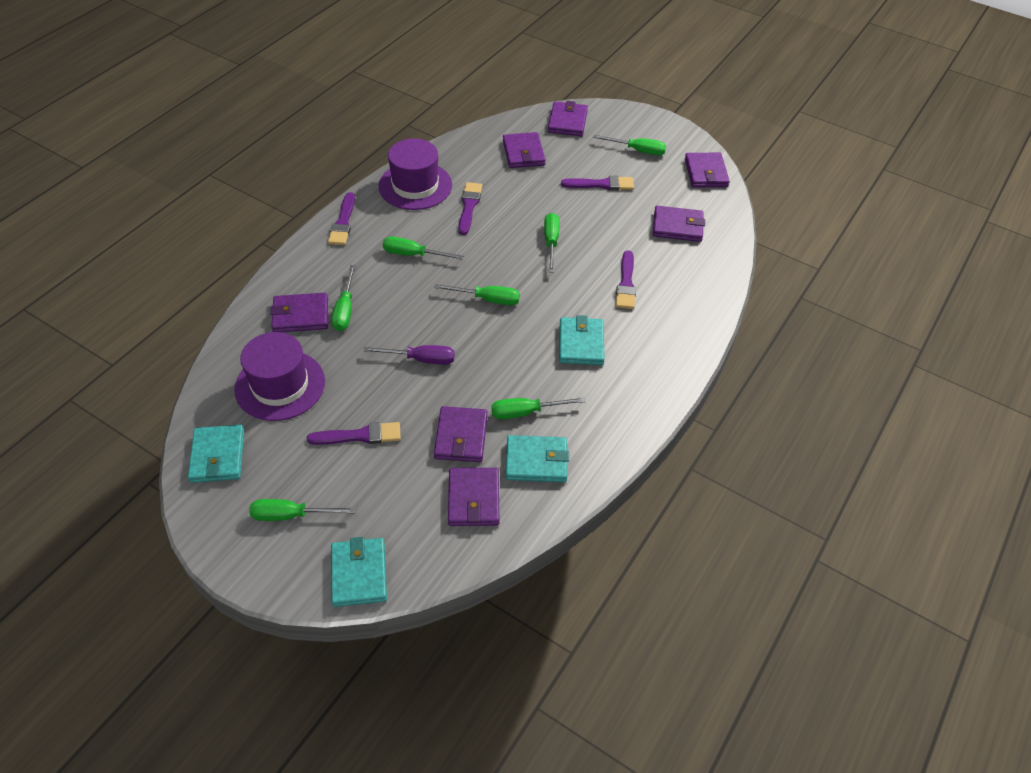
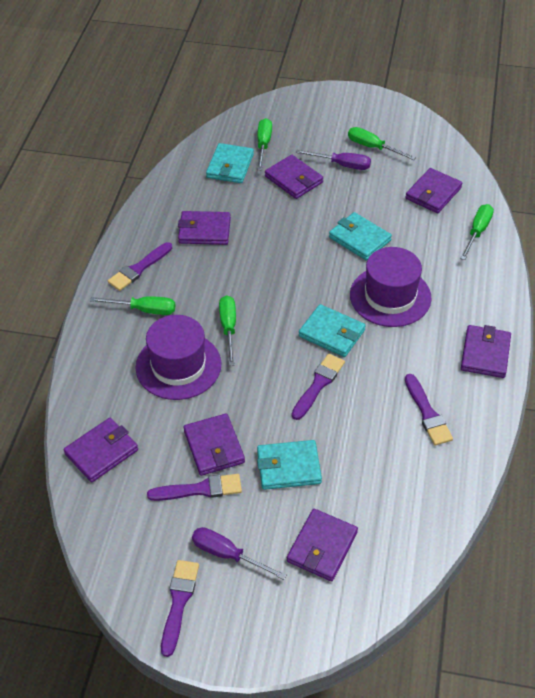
green screwdriver: 7 -> 5
purple screwdriver: 1 -> 2

